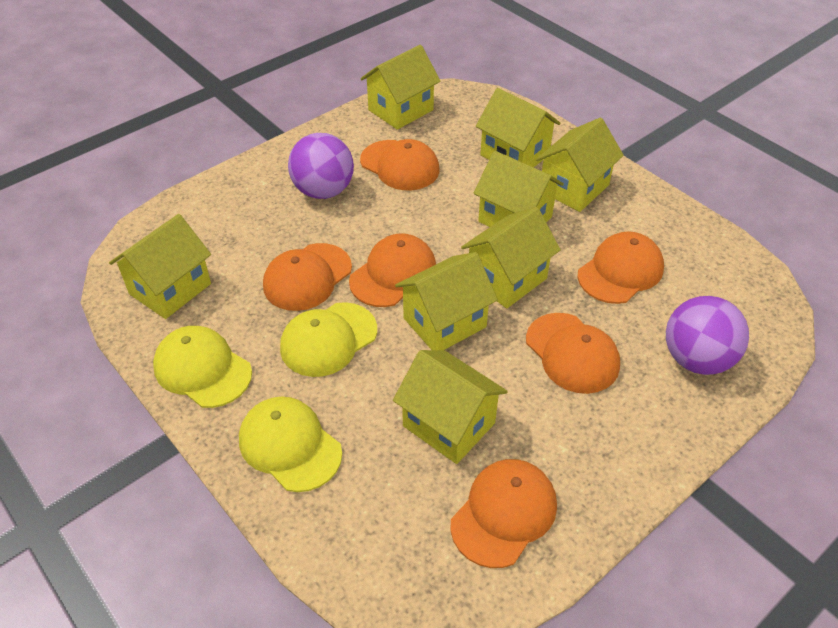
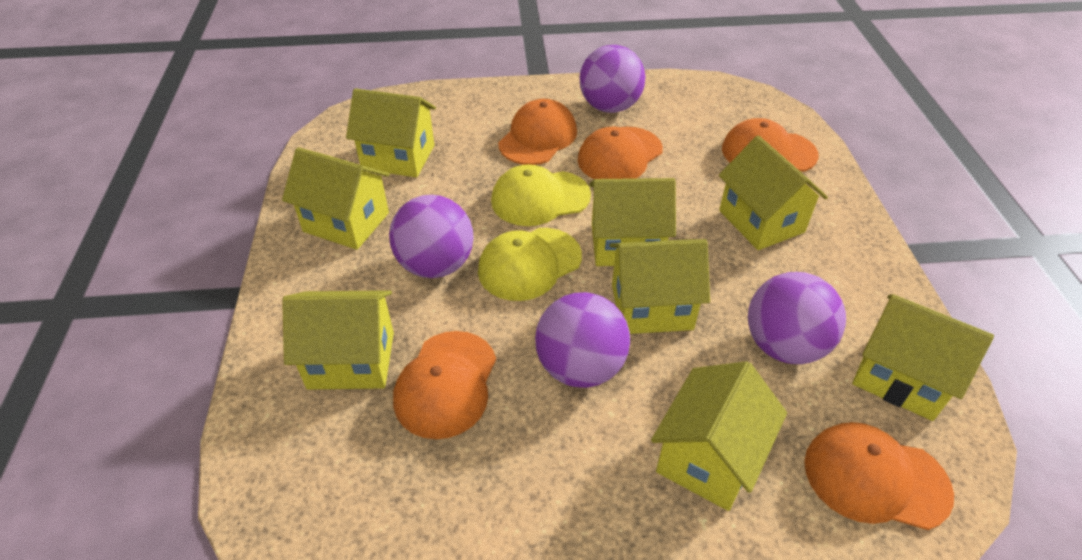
orange cap: 6 -> 5
purple ball: 2 -> 4
yellow cap: 3 -> 2

